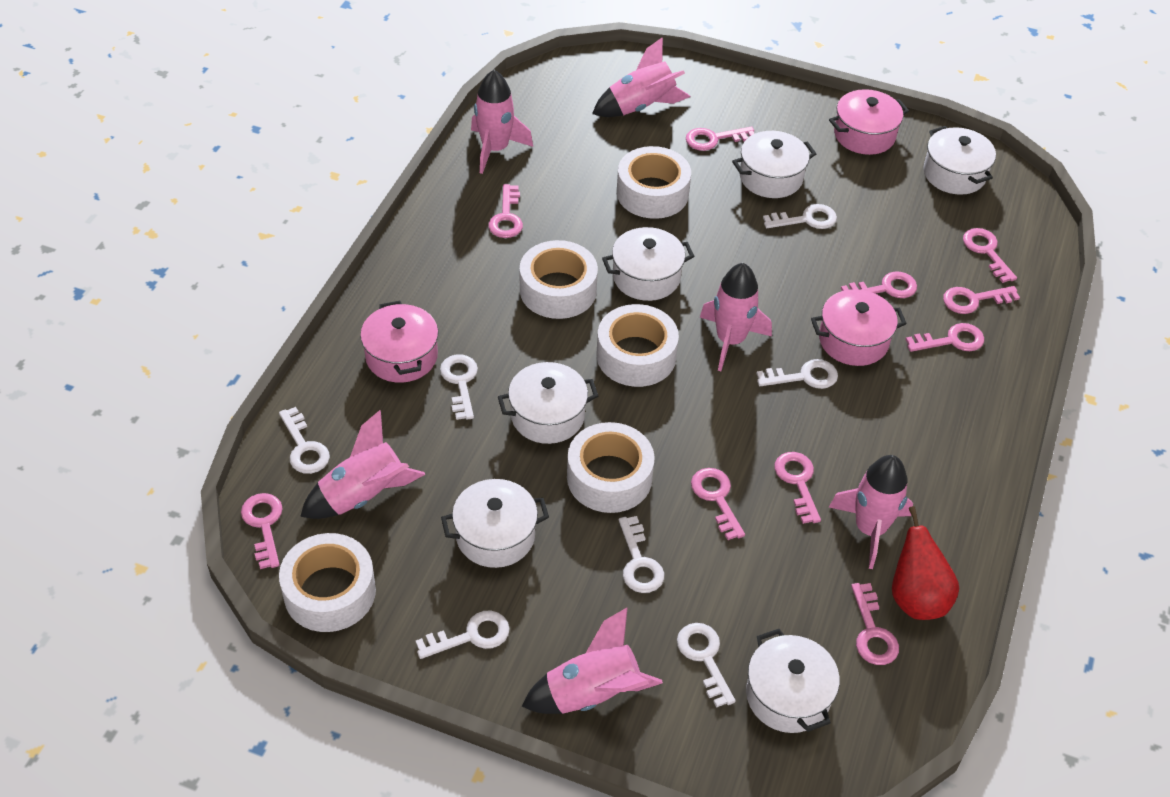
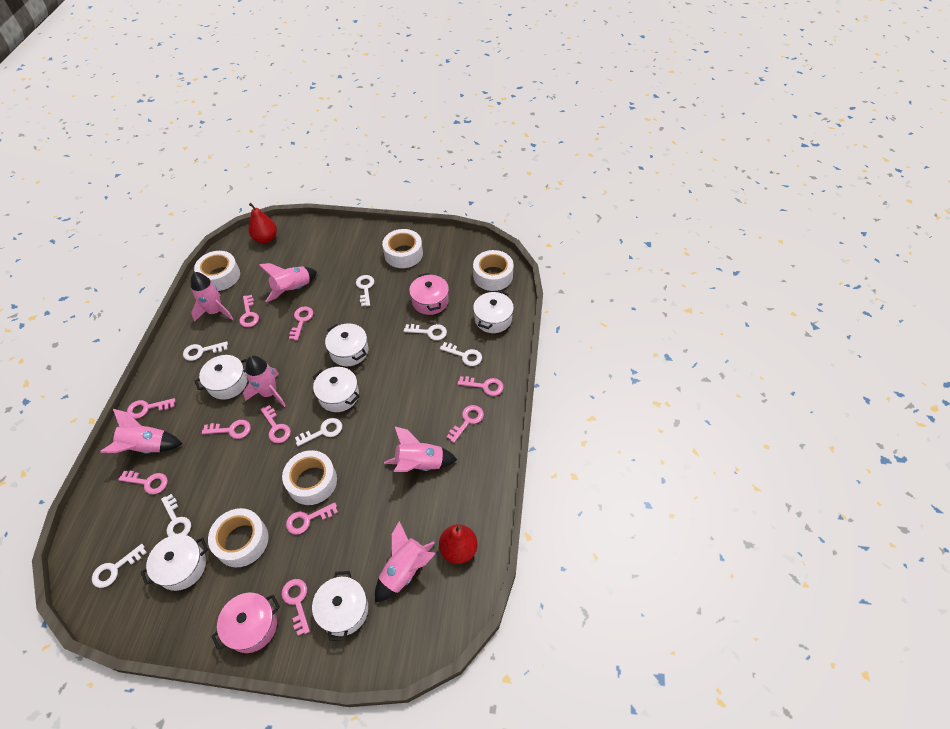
pink pot: 3 -> 2
red pear: 1 -> 2

